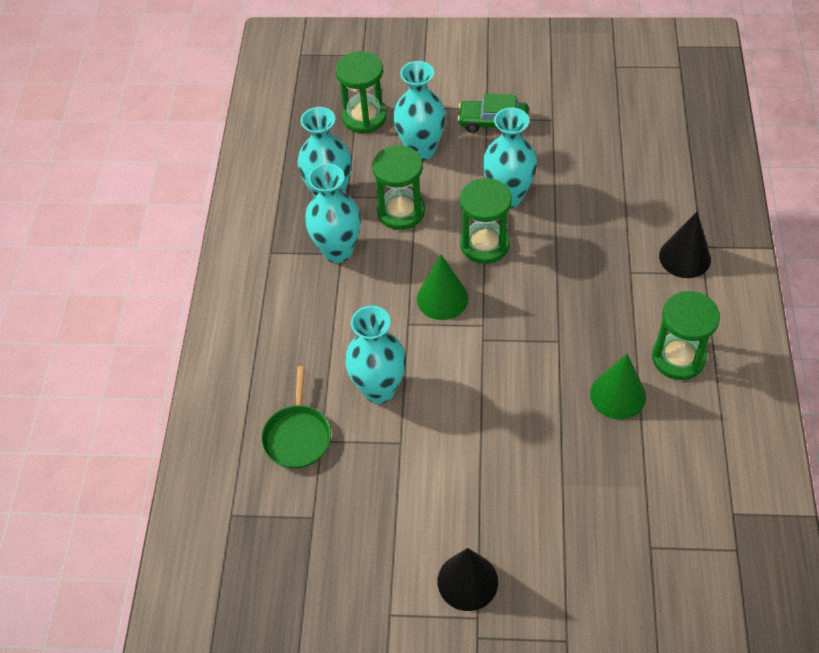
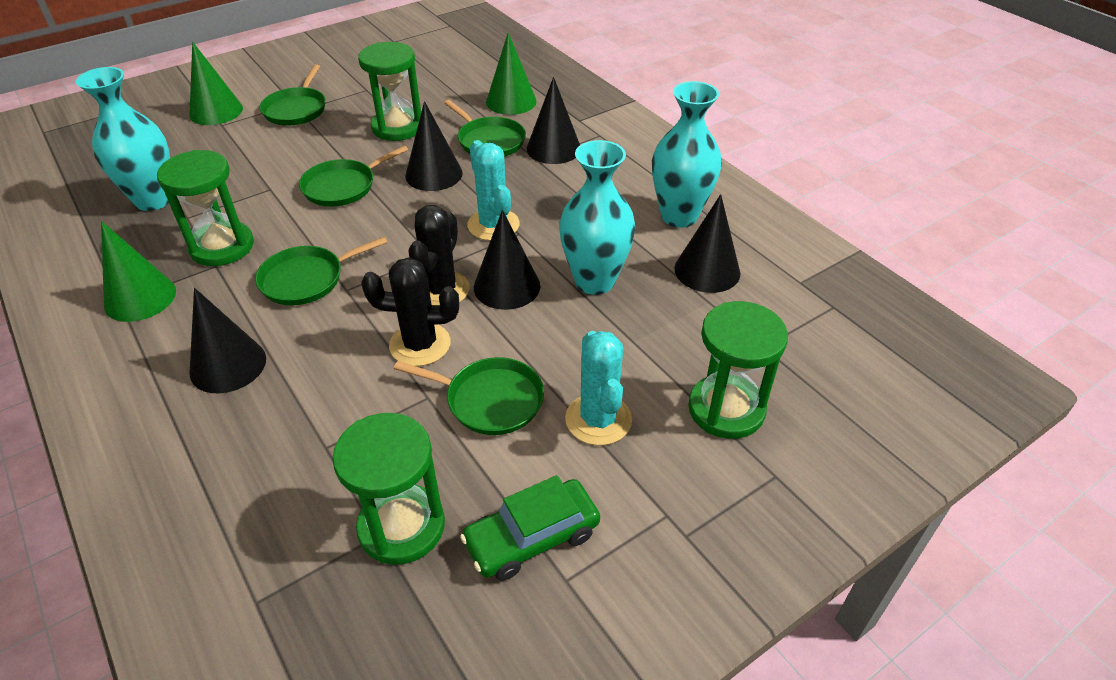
black cactus: 0 -> 2
black cone: 2 -> 5
green cone: 2 -> 3
green pan: 1 -> 5
turquoise cactus: 0 -> 2
turquoise vase: 5 -> 3

